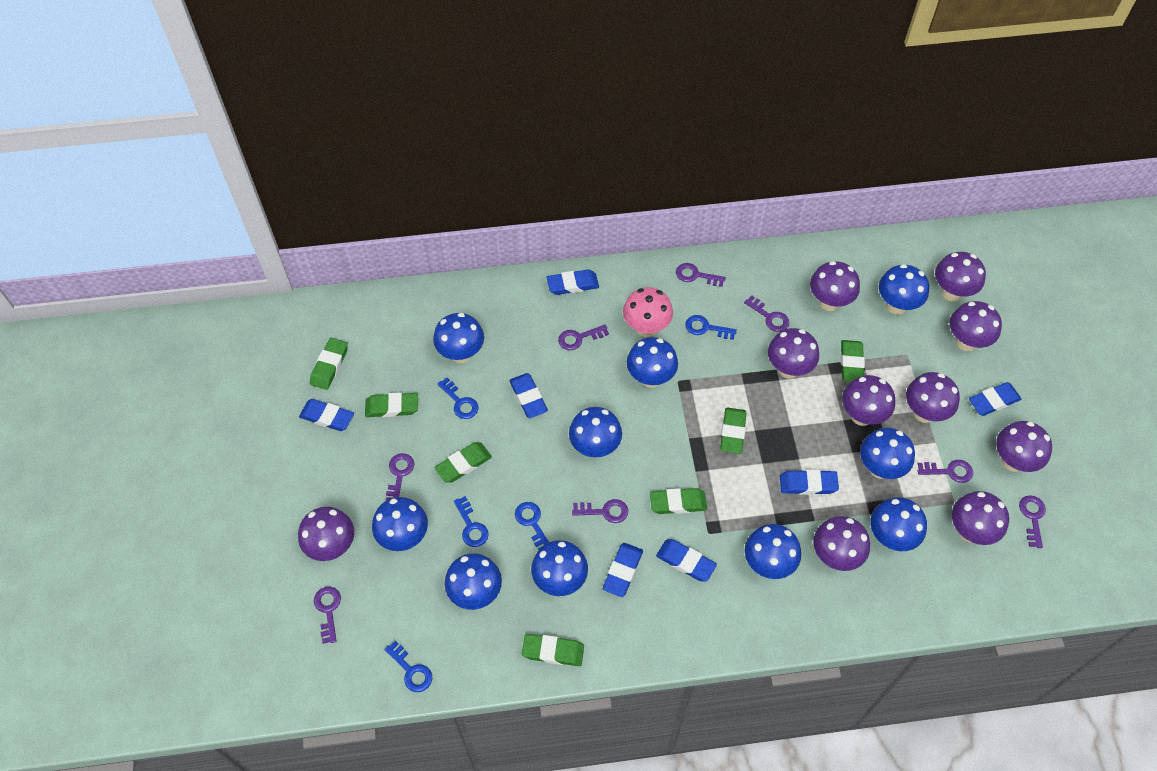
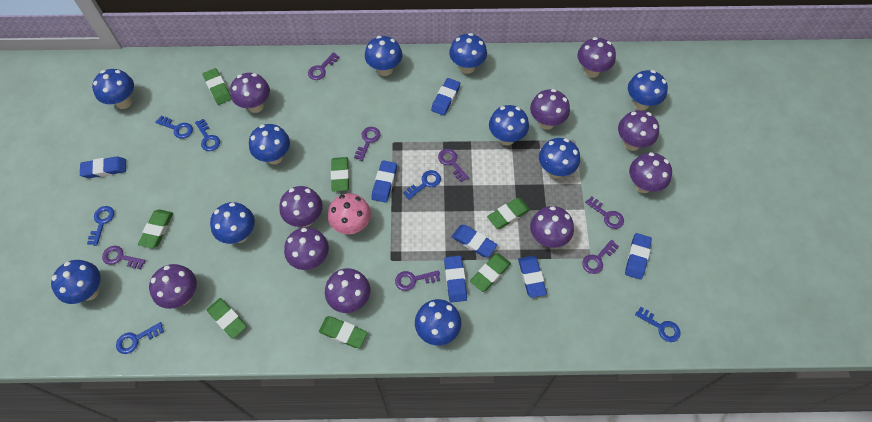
blue key: 5 -> 6
purple key: 8 -> 7

